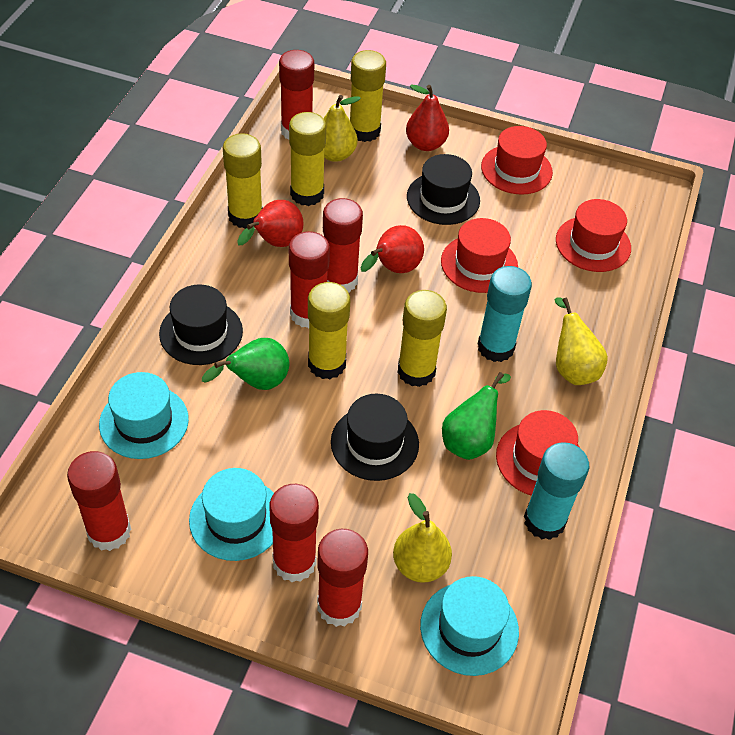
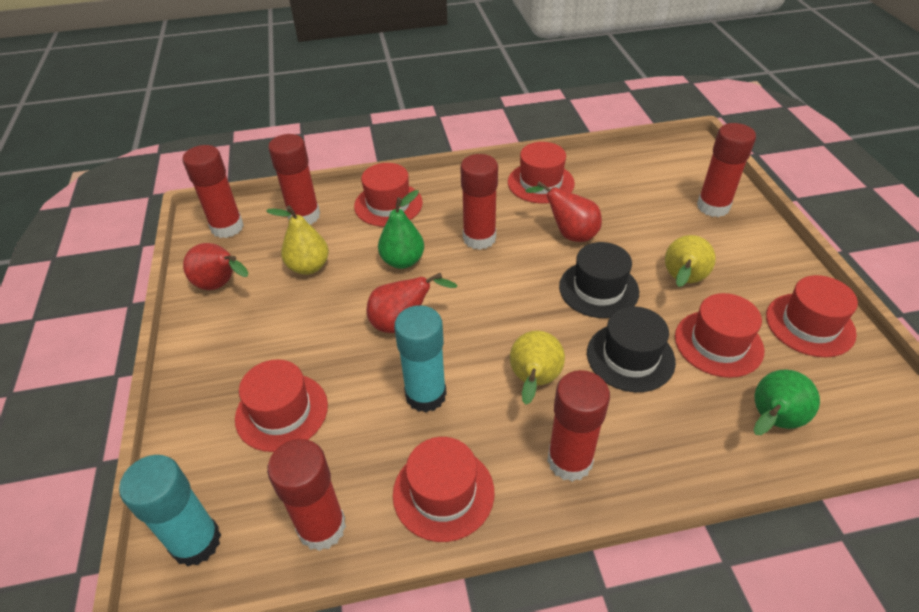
black hat: 3 -> 2
red hat: 4 -> 6
turquoise hat: 3 -> 0
yellow glue stick: 5 -> 0

